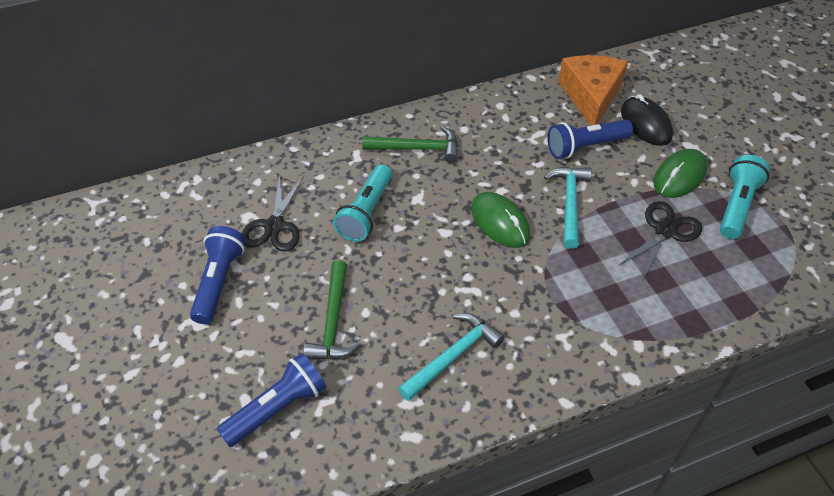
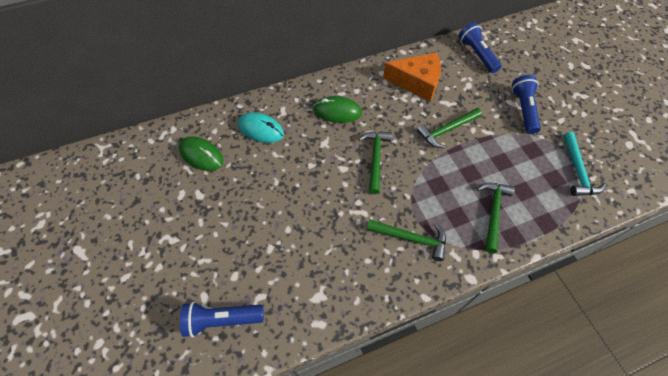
black mouse: 1 -> 0
black scissors: 2 -> 0
green hammer: 2 -> 4
turquoise flashlight: 2 -> 0
turquoise hammer: 2 -> 1
turquoise mouse: 0 -> 1

